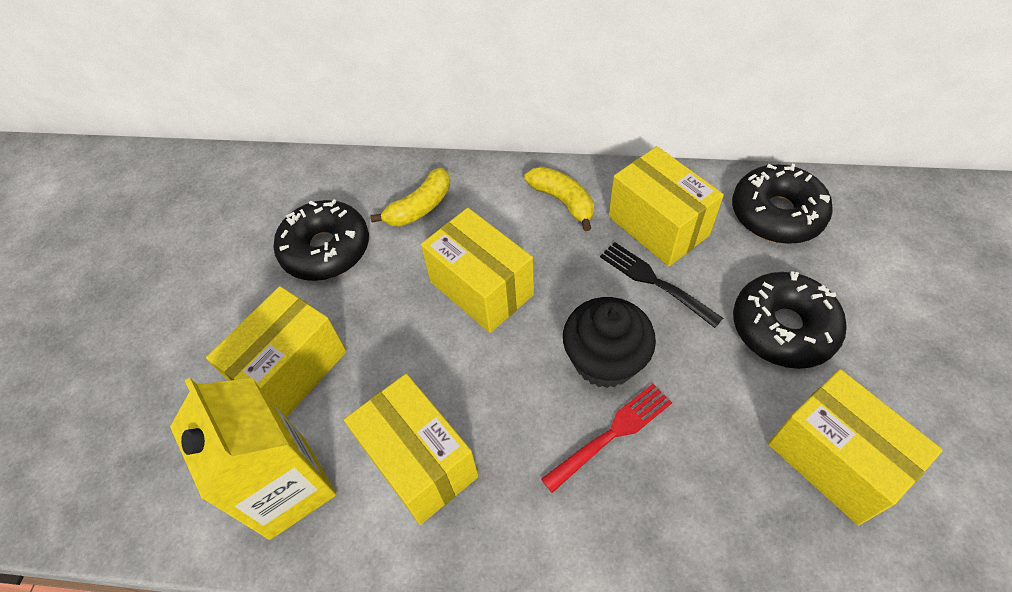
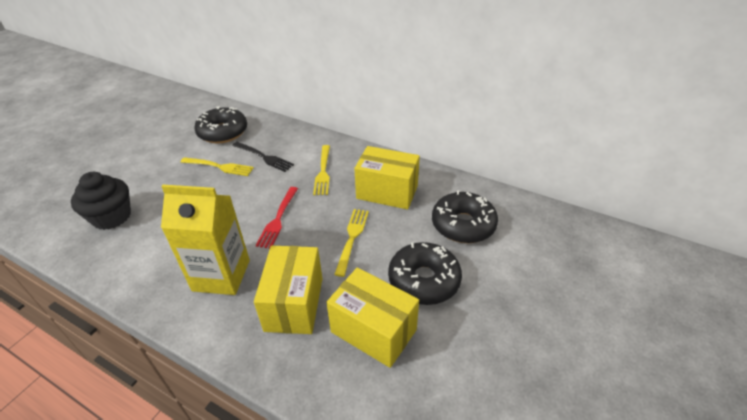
yellow banana: 2 -> 0
yellow box: 5 -> 3
yellow fork: 0 -> 3

